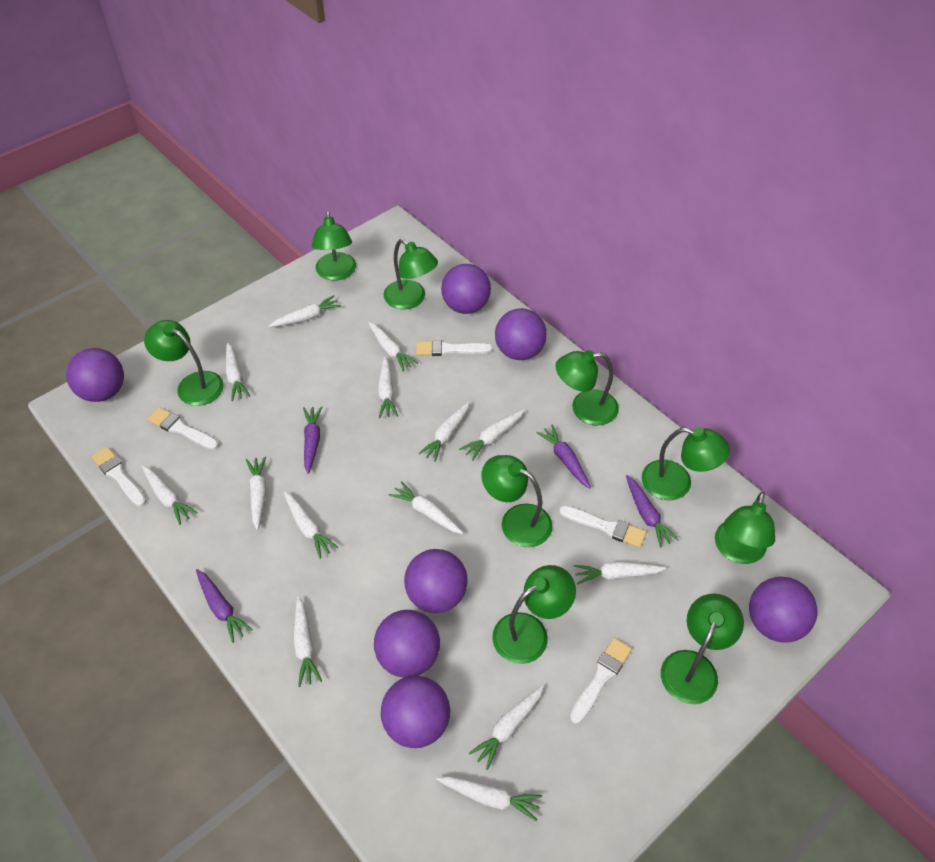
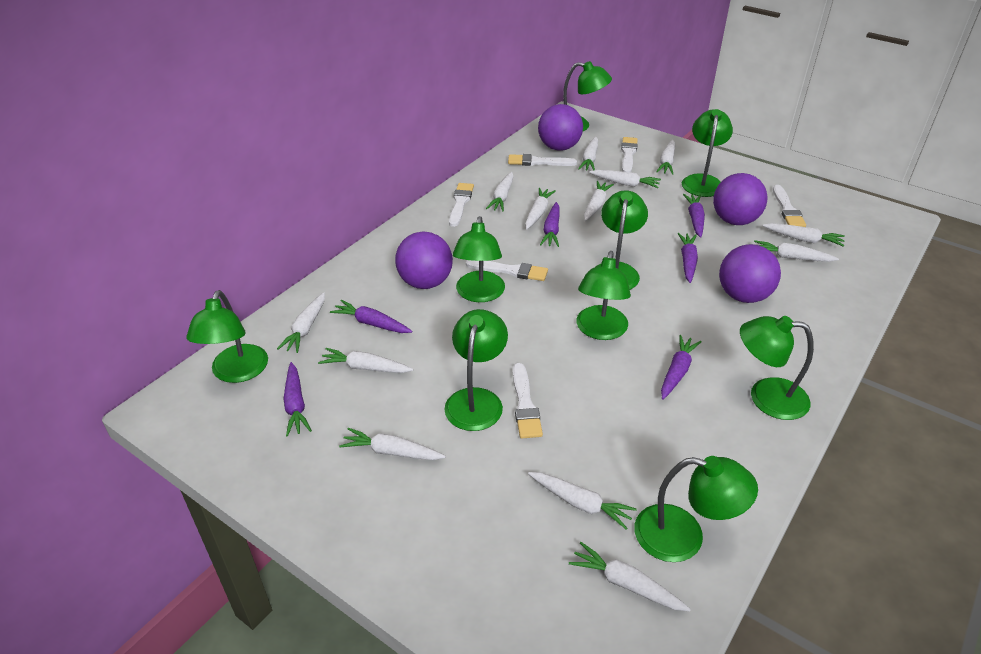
purple ball: 7 -> 4
purple carrot: 4 -> 6
white brush: 5 -> 6
white carrot: 14 -> 13

